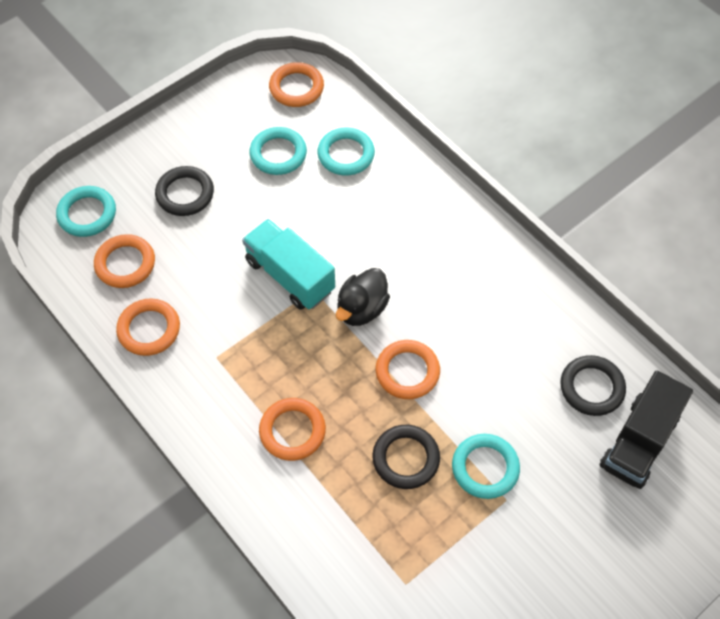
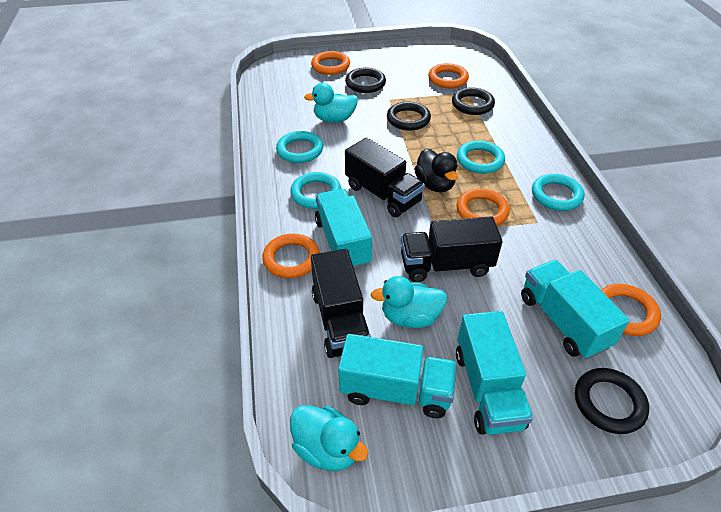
black ring: 3 -> 4
black truck: 1 -> 3
turquoise duck: 0 -> 3
turquoise truck: 1 -> 4

